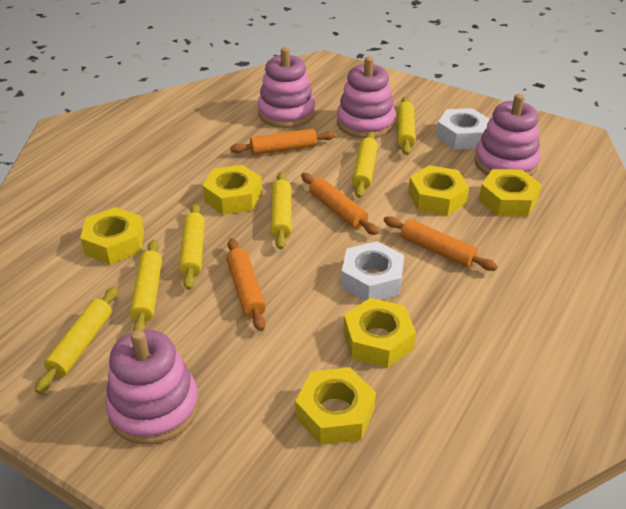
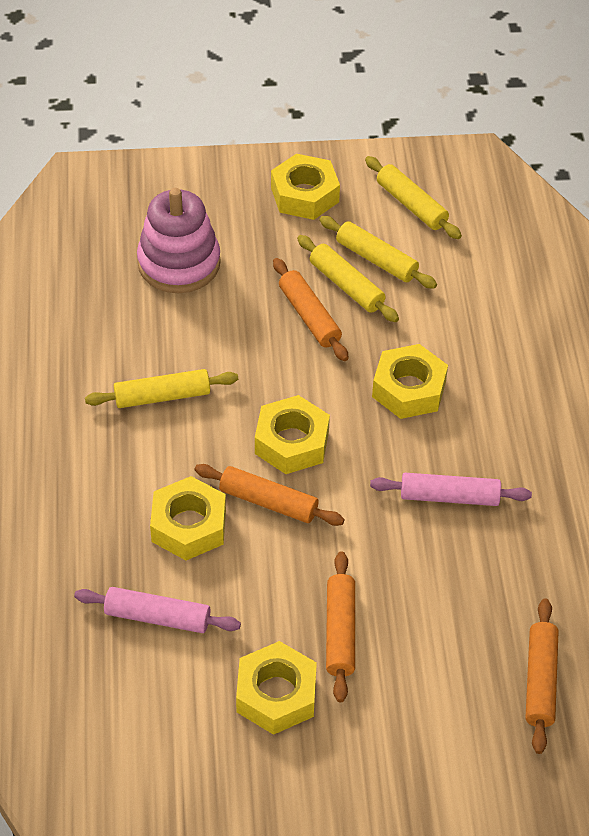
pink rolling pin: 0 -> 2
pink stacking toy: 4 -> 1
white nut: 2 -> 0
yellow nut: 6 -> 5
yellow rolling pin: 6 -> 4

